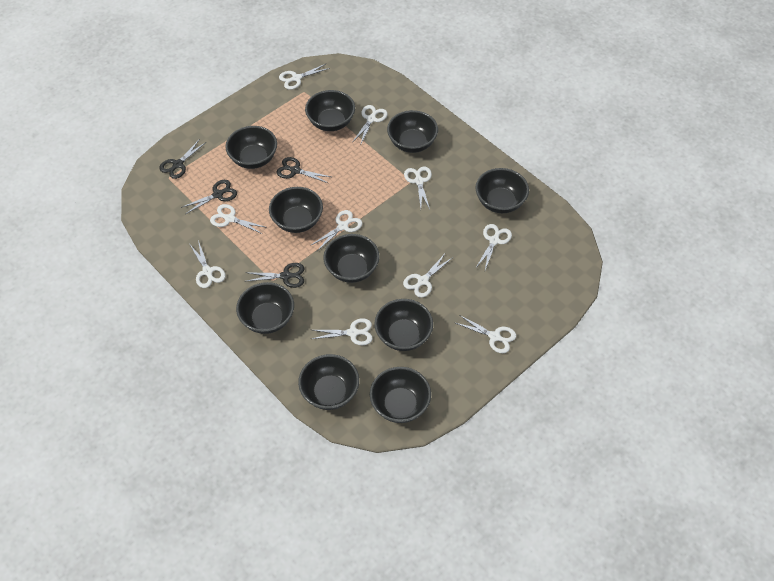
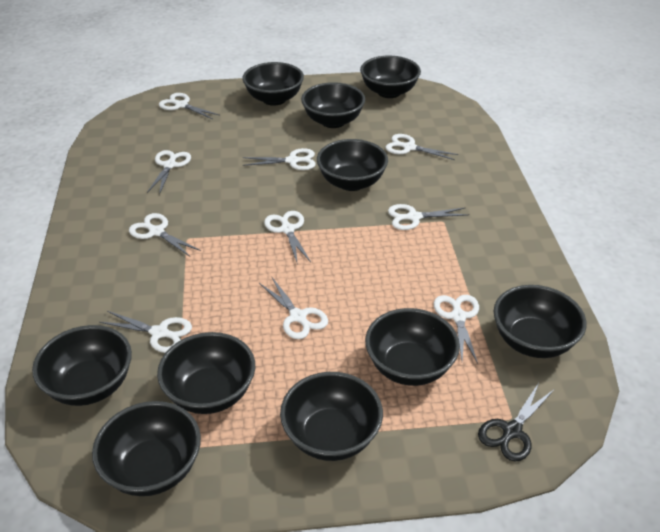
black scissors: 4 -> 1

